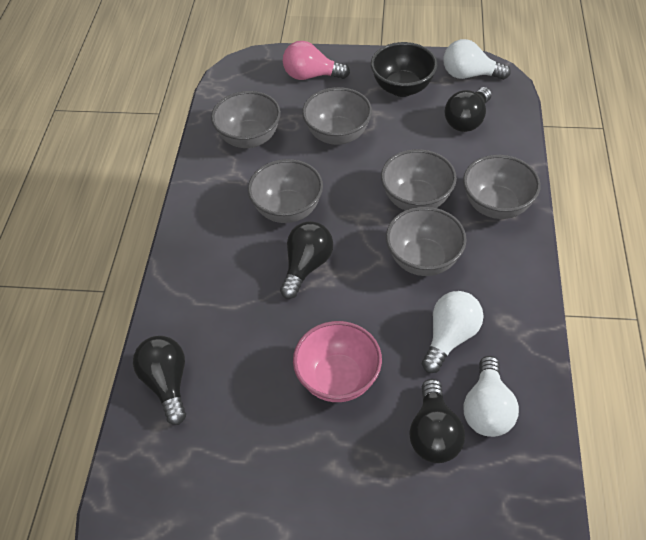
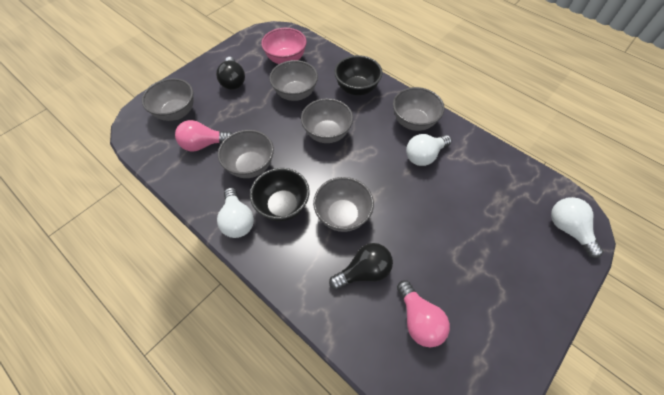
black bowl: 1 -> 2
black light bulb: 4 -> 2
pink light bulb: 1 -> 2

